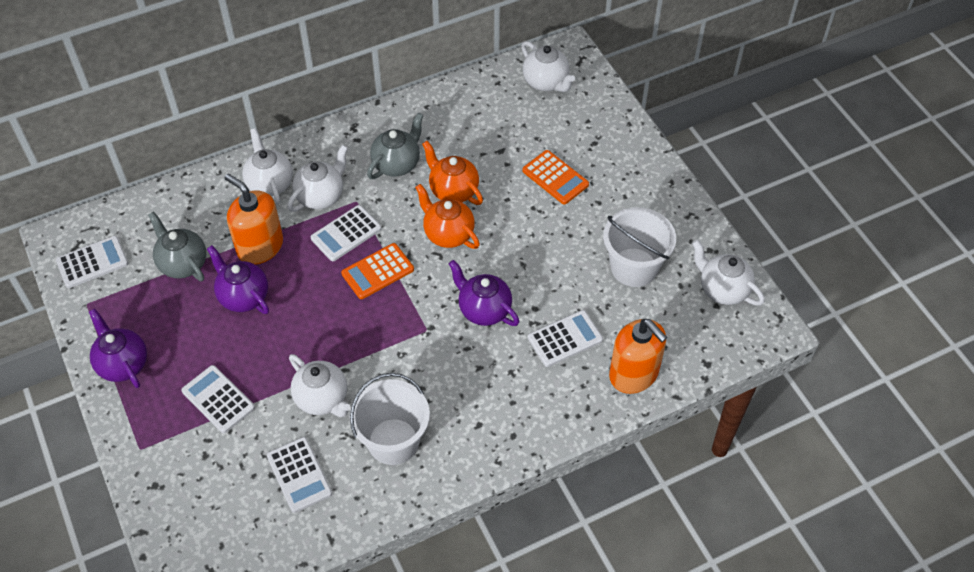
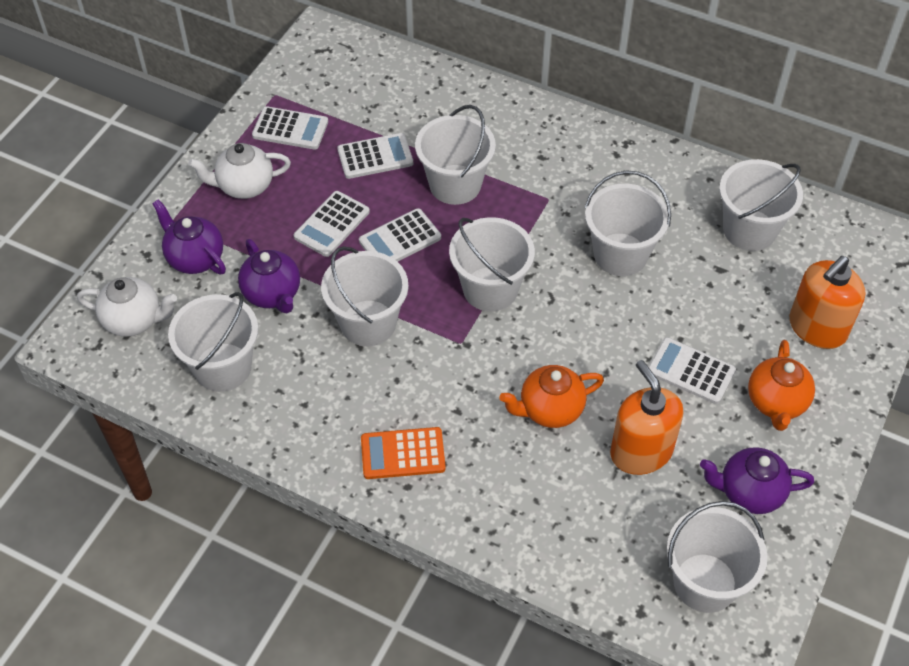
grey teapot: 2 -> 0
orange calculator: 2 -> 1
white bucket: 2 -> 7
white teapot: 5 -> 2

